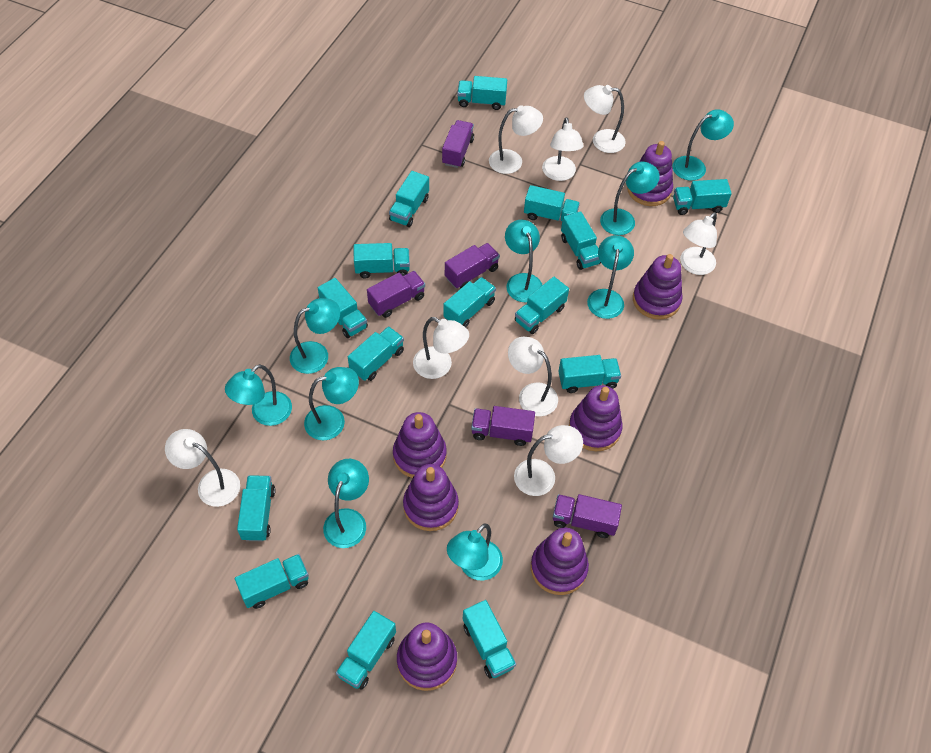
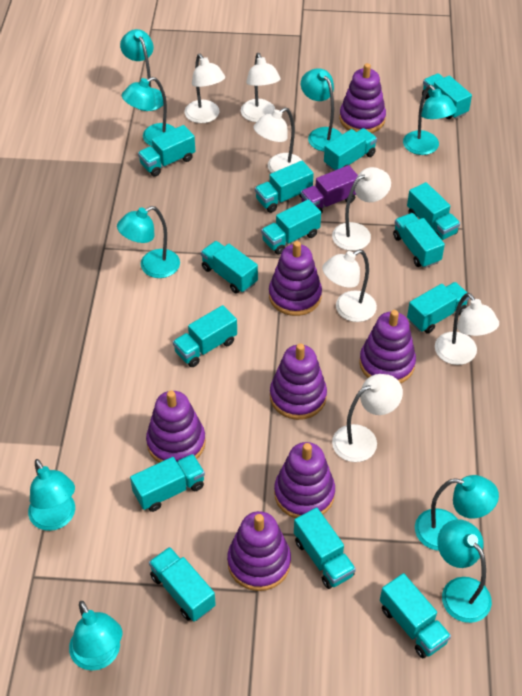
purple truck: 5 -> 1
turquoise truck: 15 -> 14
white lamp: 8 -> 7

